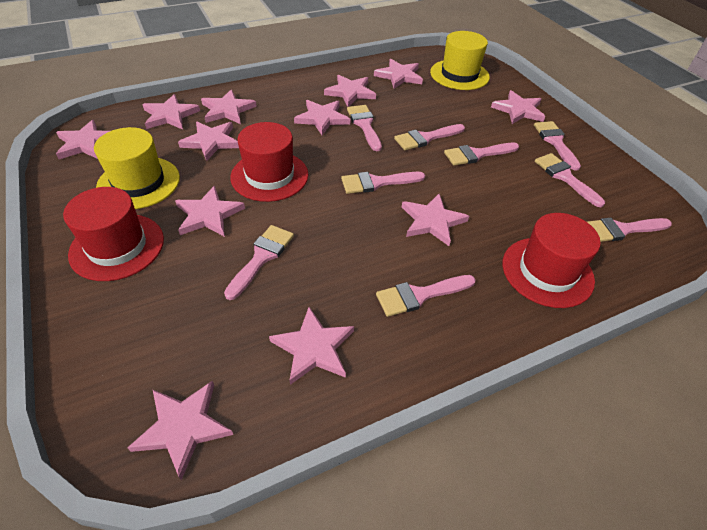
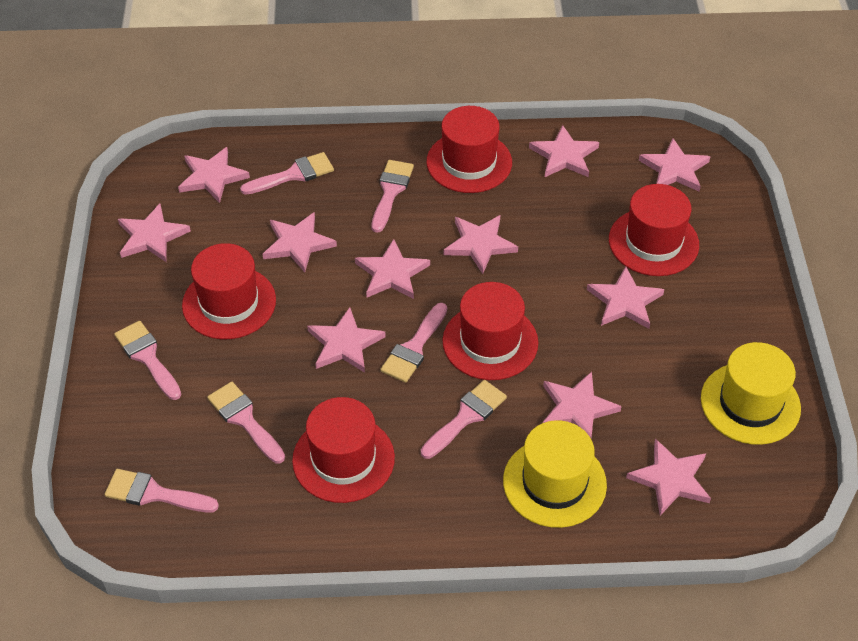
pink brush: 9 -> 7
pink star: 12 -> 11
red hat: 3 -> 5

